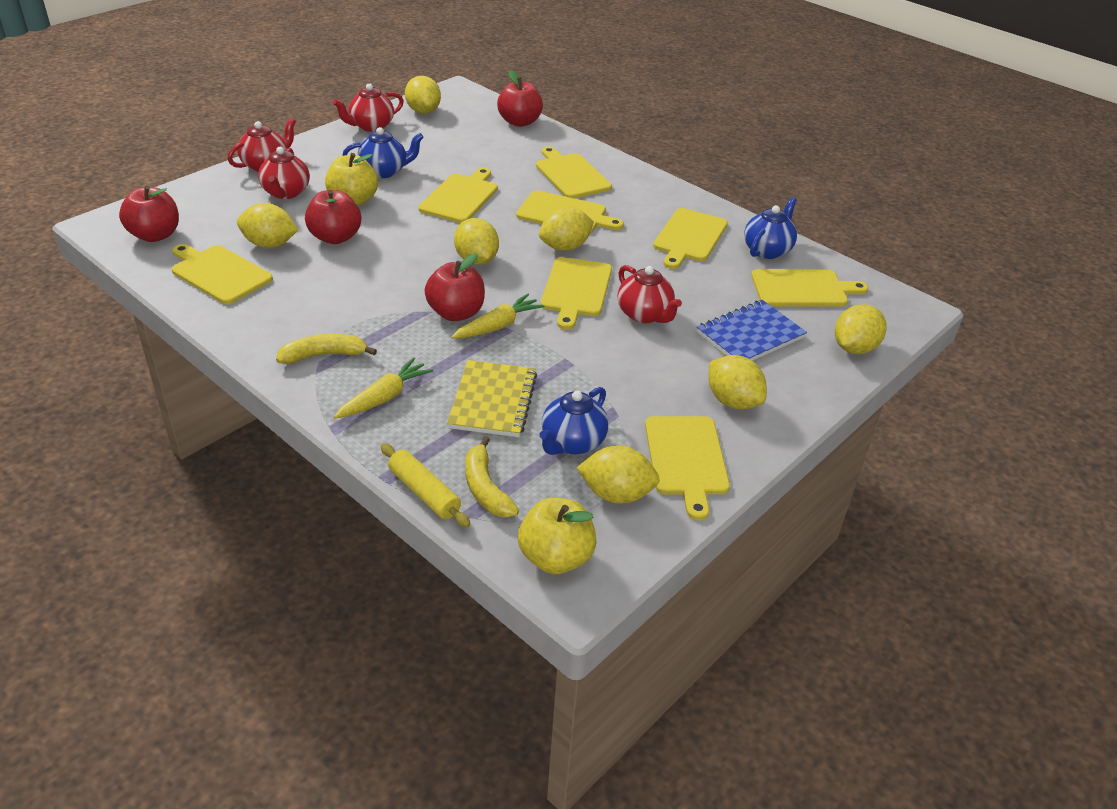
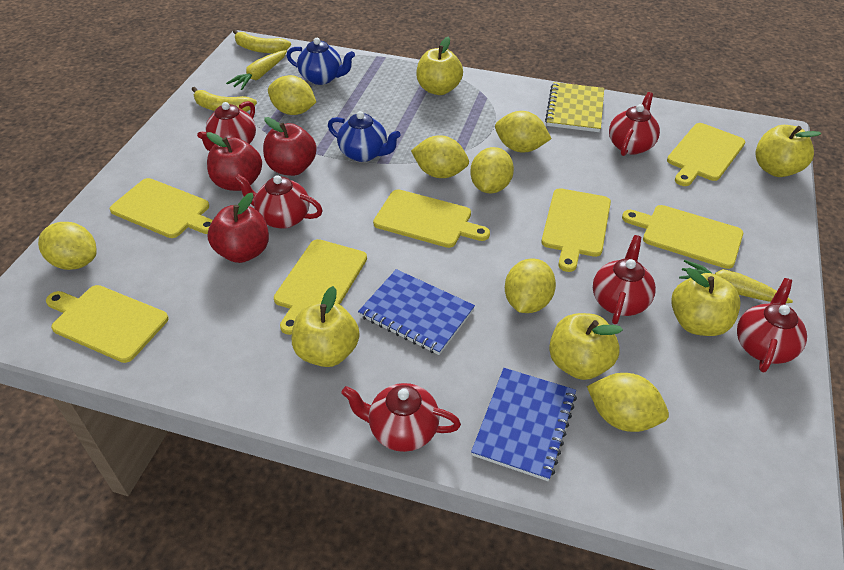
blue notebook: 1 -> 2
blue teapot: 3 -> 2
red apple: 4 -> 3
red teapot: 4 -> 6
yellow apple: 2 -> 5
yellow cutting board: 8 -> 7
yellow rolling pin: 1 -> 0

